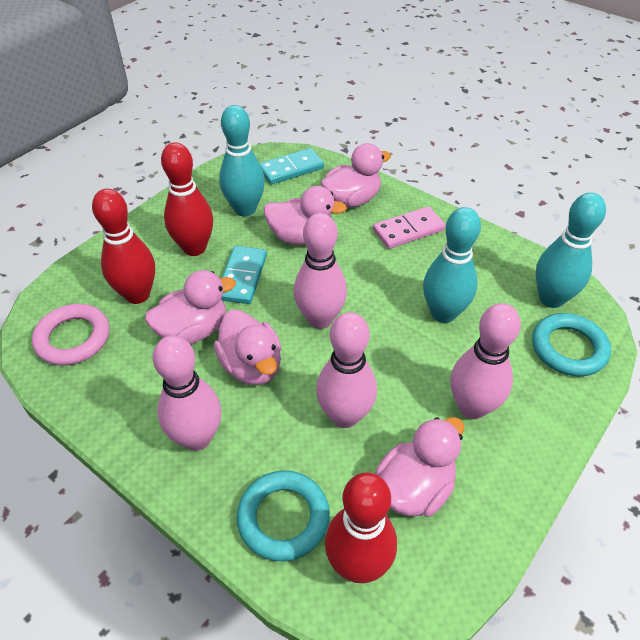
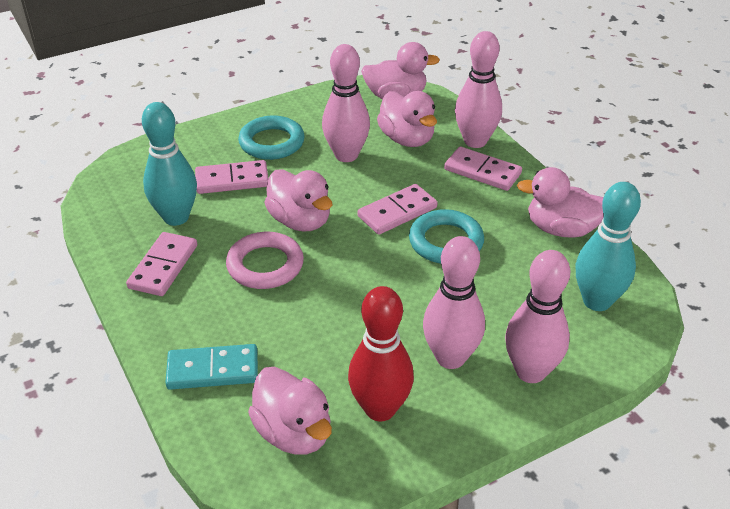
pink domino: 1 -> 4
red bowling pin: 3 -> 1
turquoise bowling pin: 3 -> 2
turquoise domino: 2 -> 1

